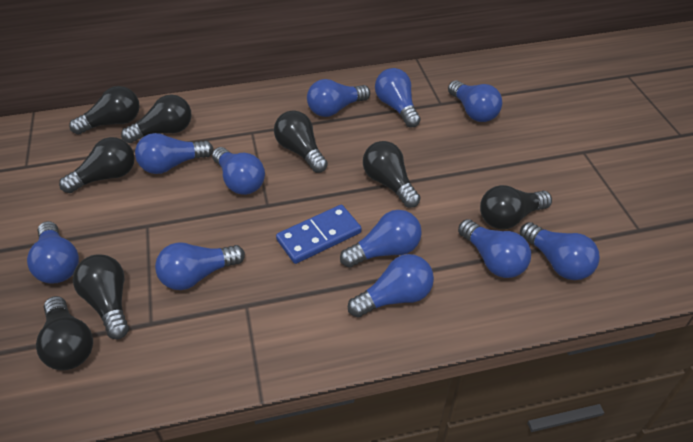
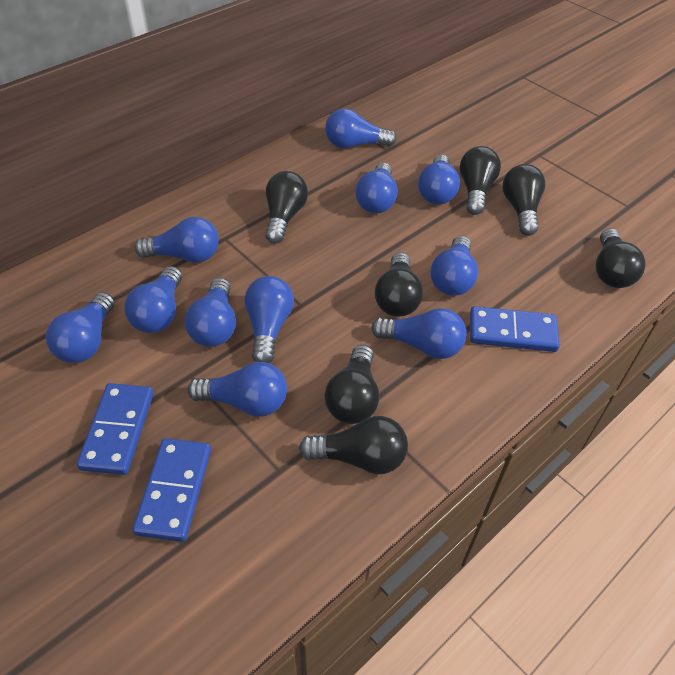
black light bulb: 8 -> 7
blue domino: 1 -> 3

